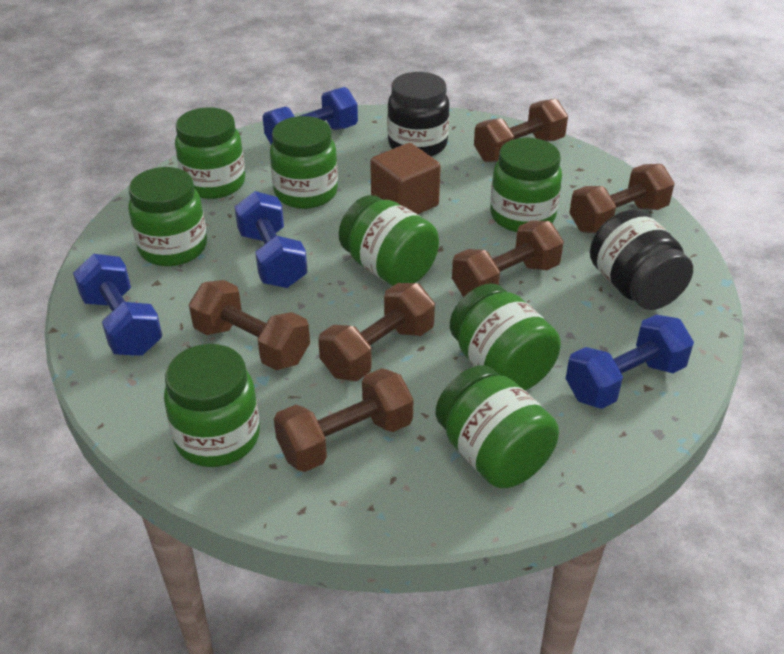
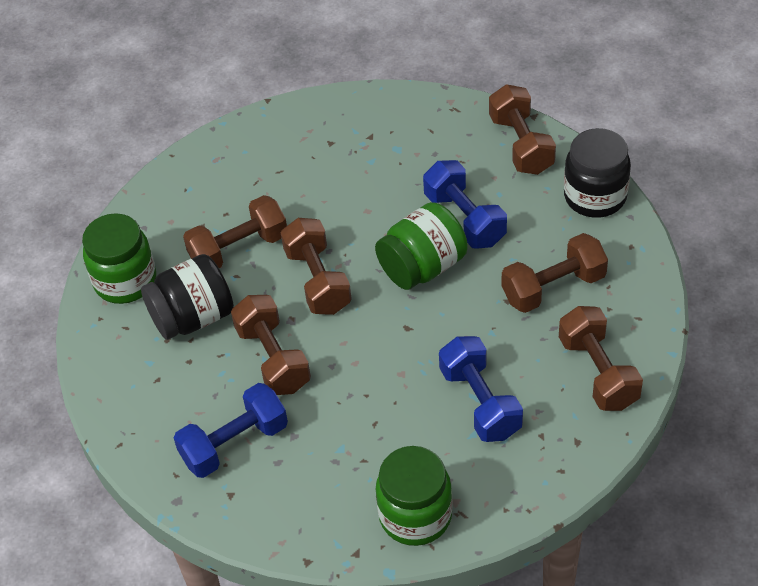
blue dumbbell: 4 -> 3
brown cube: 1 -> 0
green jar: 8 -> 3

